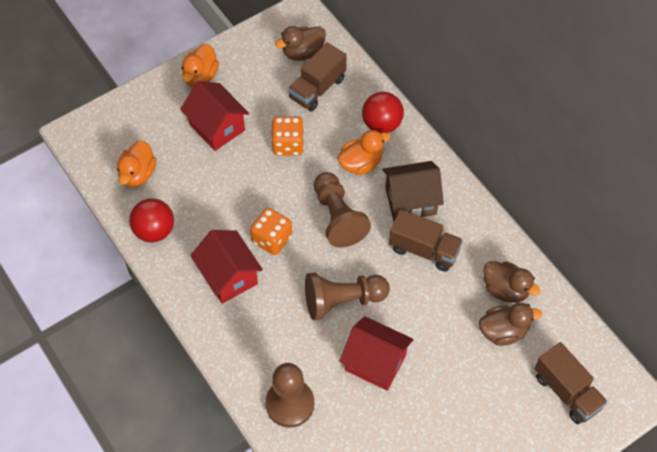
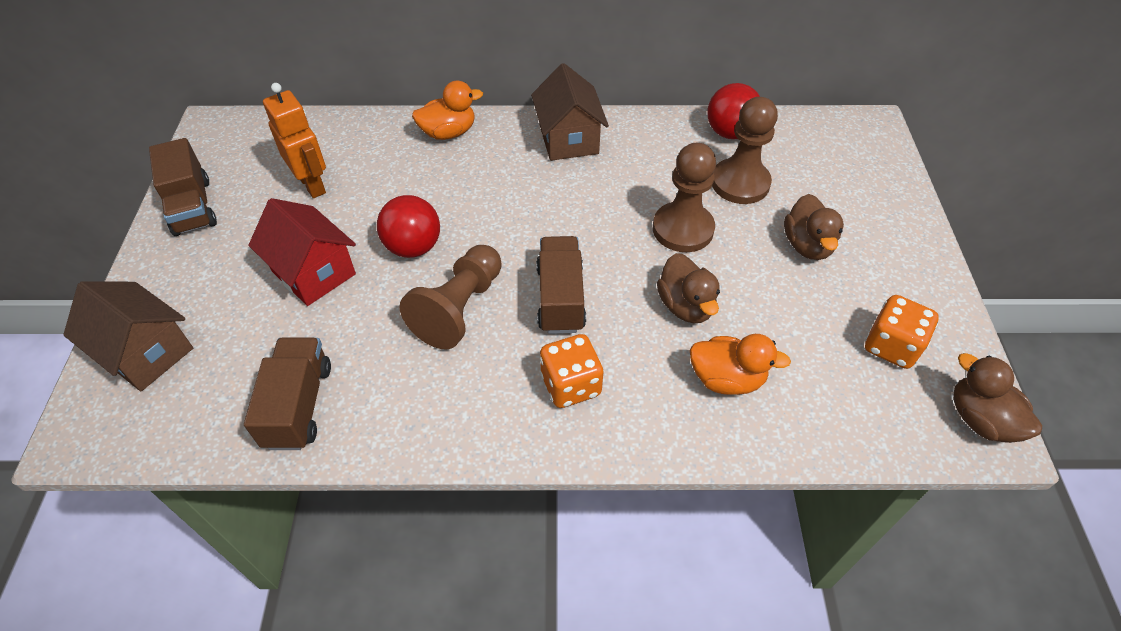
brown house: 1 -> 2
orange duck: 3 -> 2
orange robot: 0 -> 1
red house: 3 -> 1

